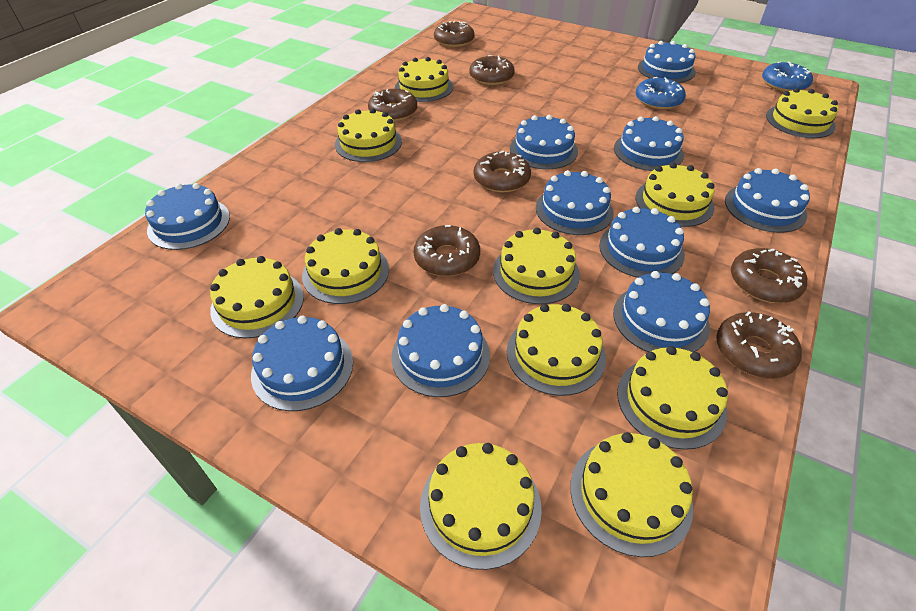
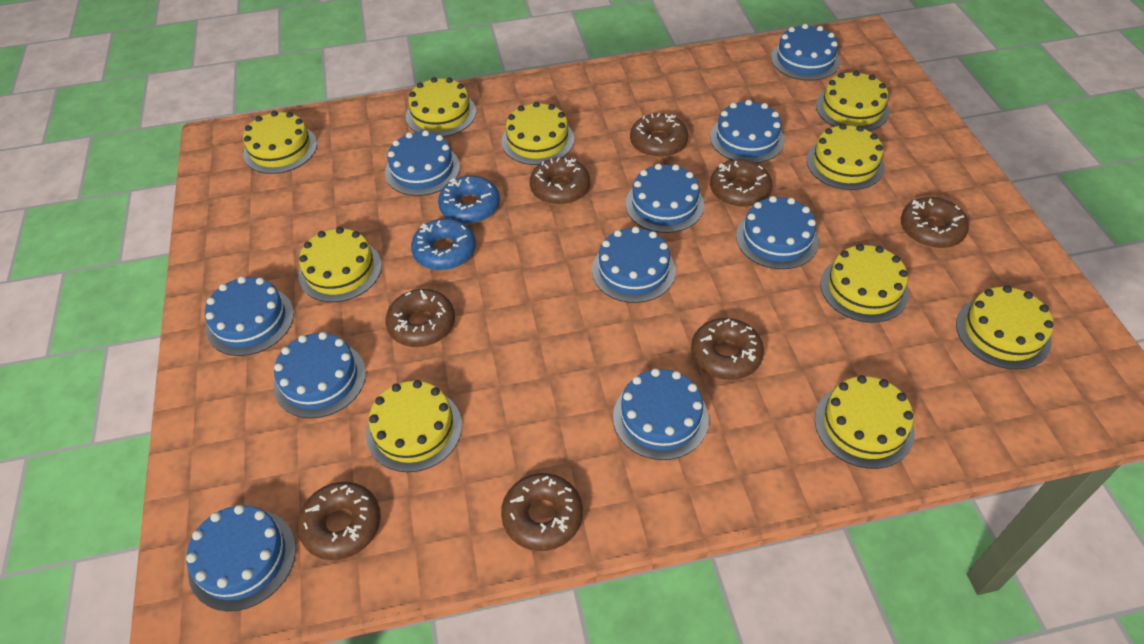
brown donut: 7 -> 8
yellow cake: 11 -> 10

